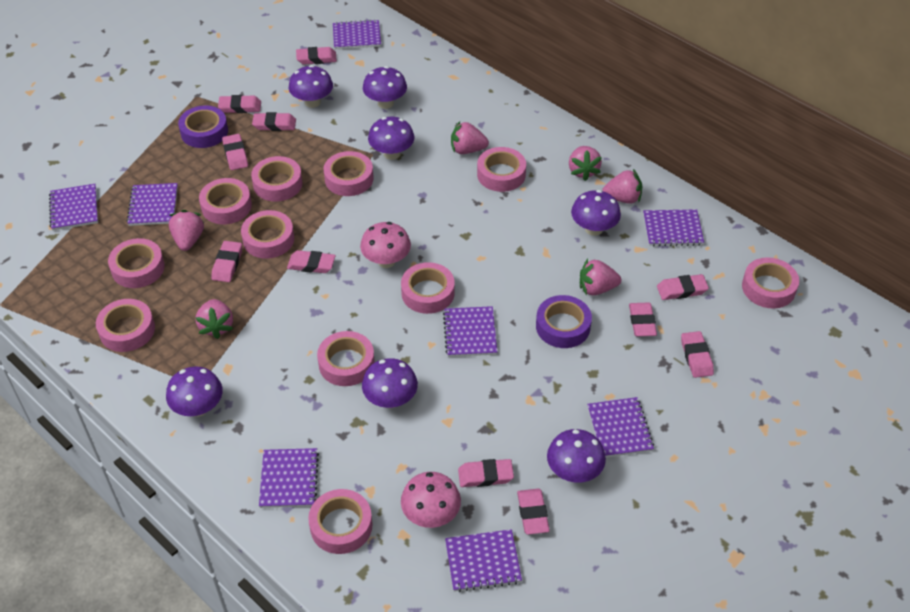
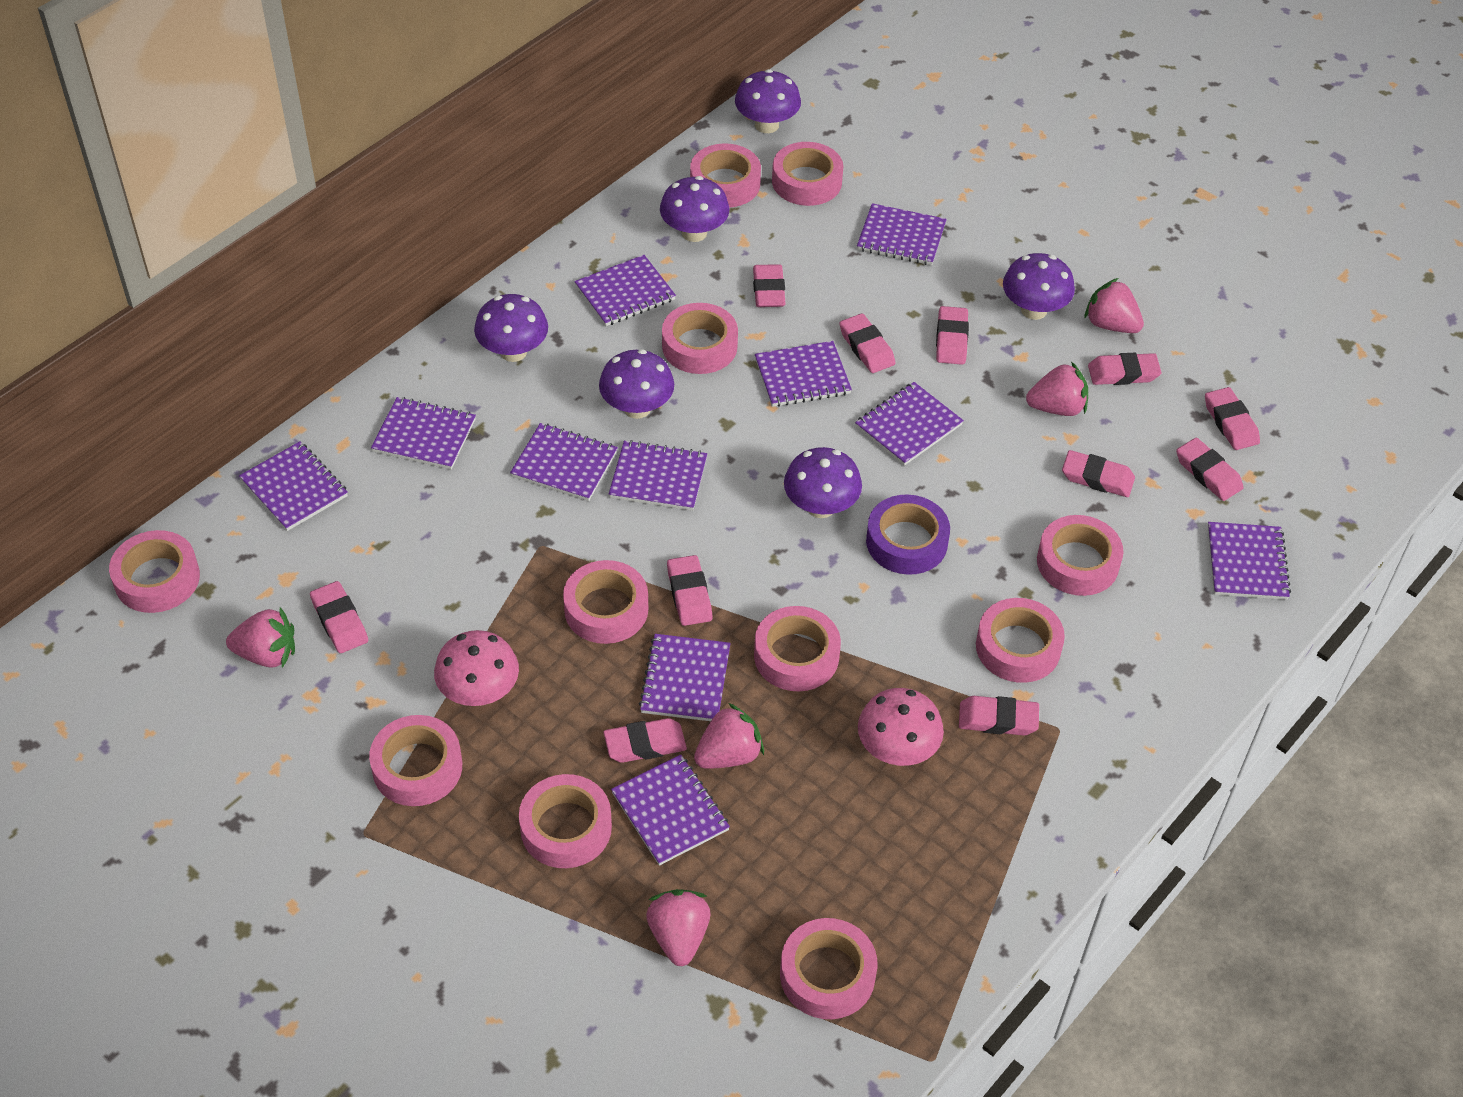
pink strawberry: 6 -> 5
purple mushroom: 7 -> 6
purple notebook: 8 -> 11
purple tape: 2 -> 1

